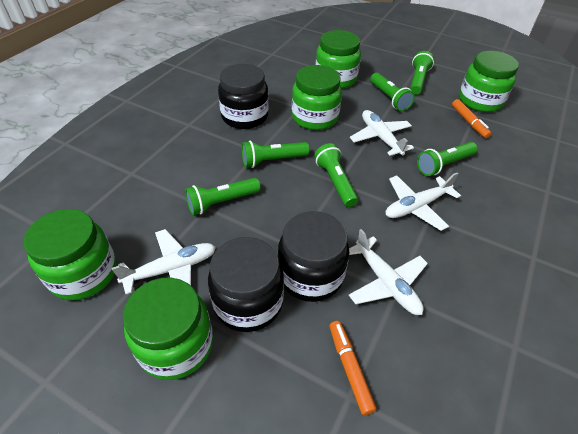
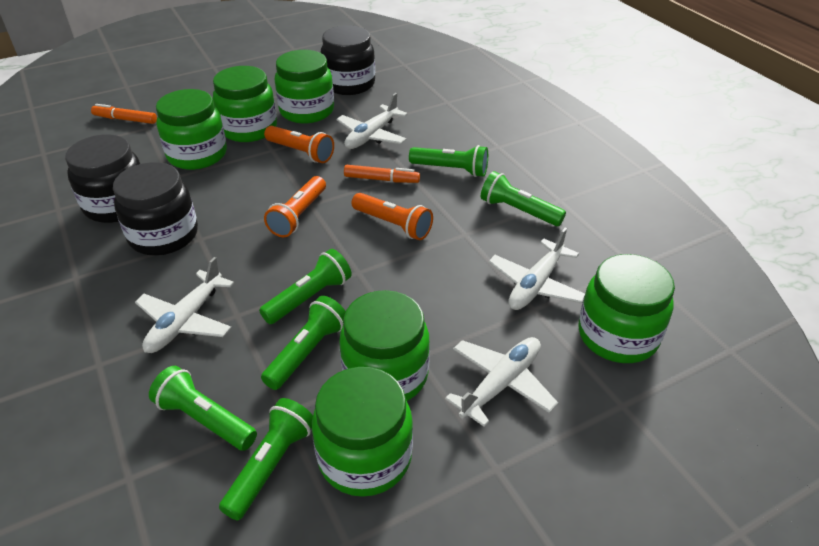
green jar: 5 -> 6
orange flashlight: 0 -> 3

